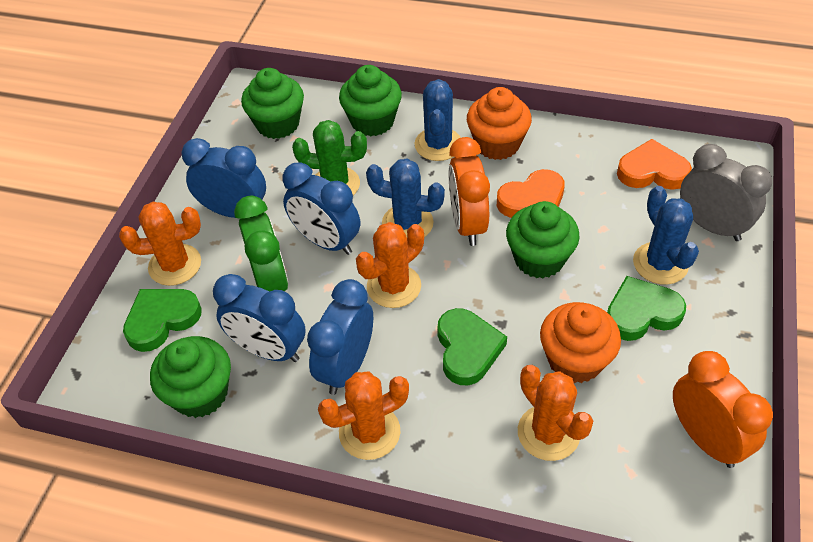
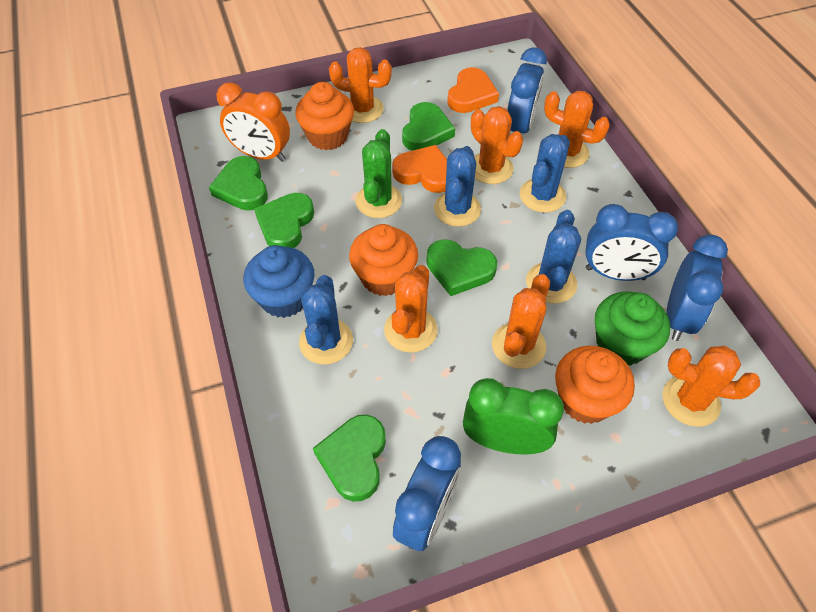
blue cactus: 3 -> 4
blue cupcake: 0 -> 1
green cupcake: 4 -> 1
green heart: 3 -> 5
grey clock: 1 -> 0
orange cactus: 4 -> 6
orange clock: 2 -> 1
orange cupcake: 2 -> 3

